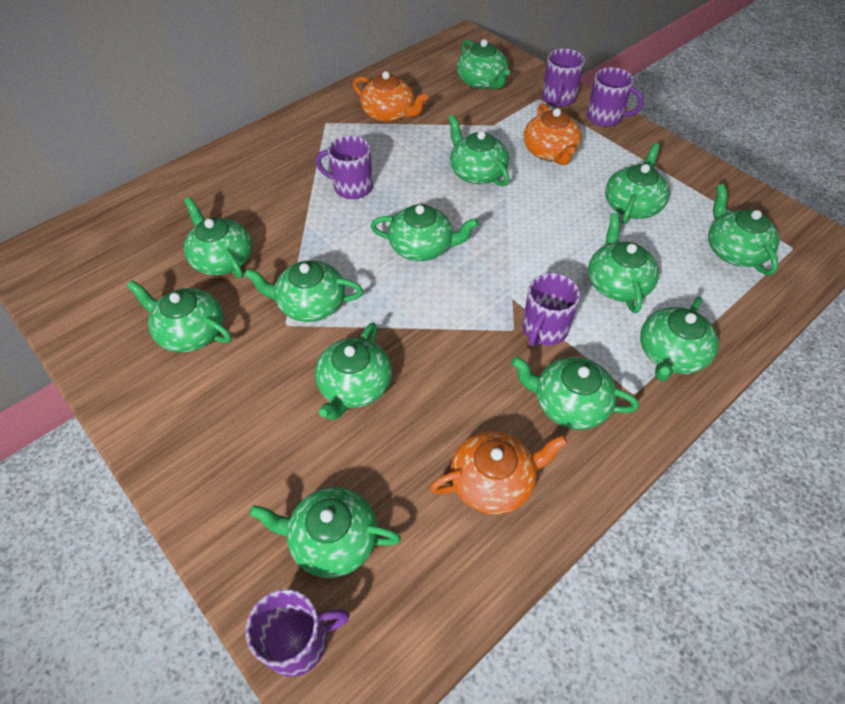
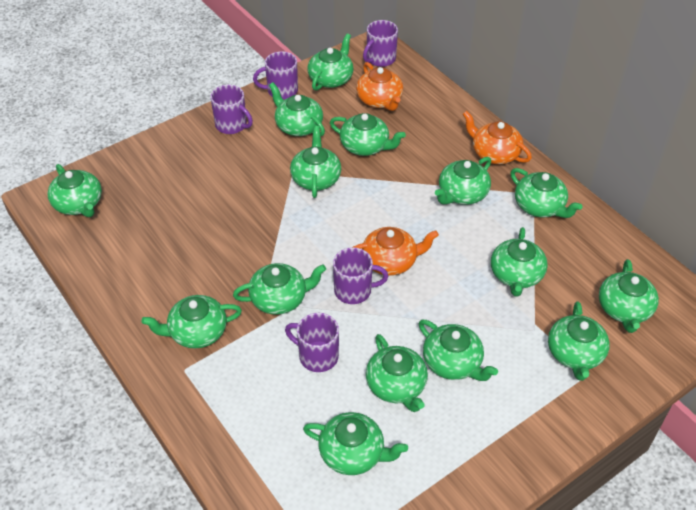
green teapot: 13 -> 15

